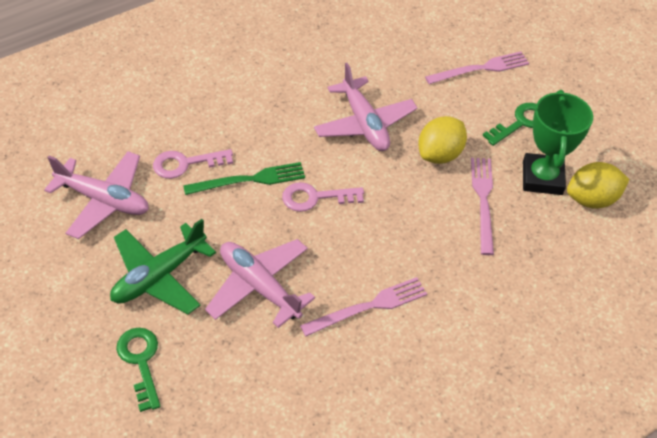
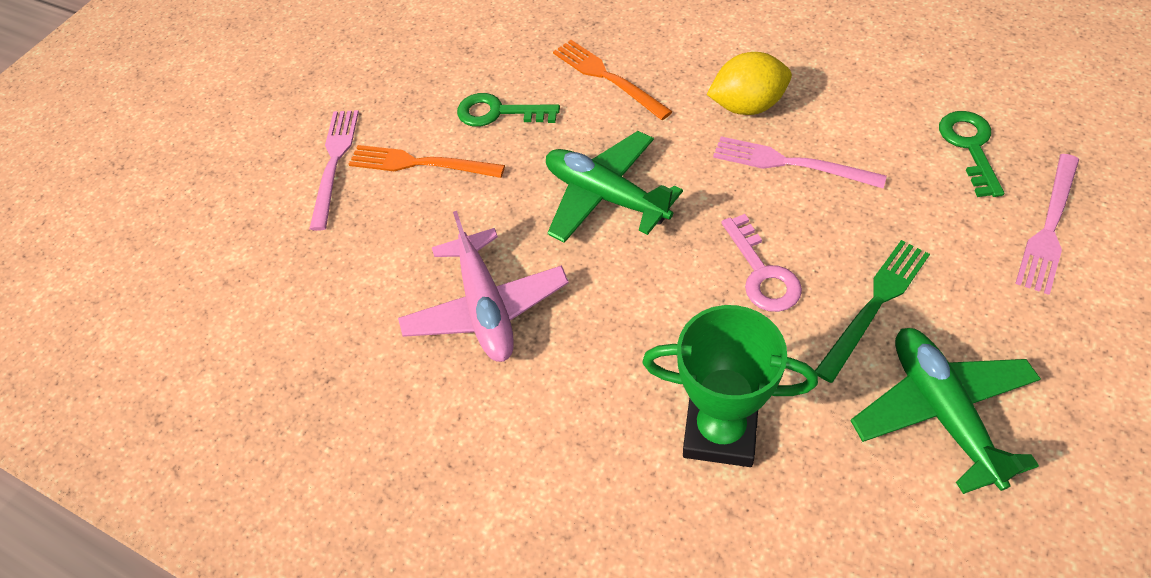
green plane: 1 -> 2
orange fork: 0 -> 2
pink key: 2 -> 1
pink plane: 3 -> 1
yellow lemon: 2 -> 1

